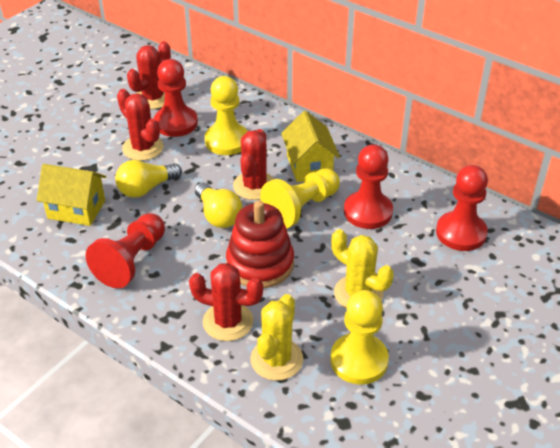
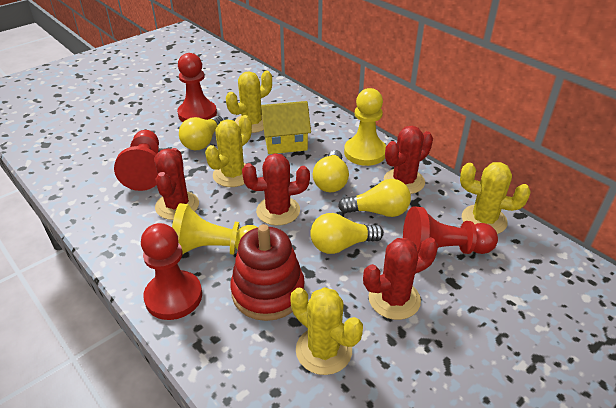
yellow cactus: 2 -> 4
yellow house: 2 -> 1
yellow light bulb: 2 -> 4
yellow pawn: 3 -> 2

